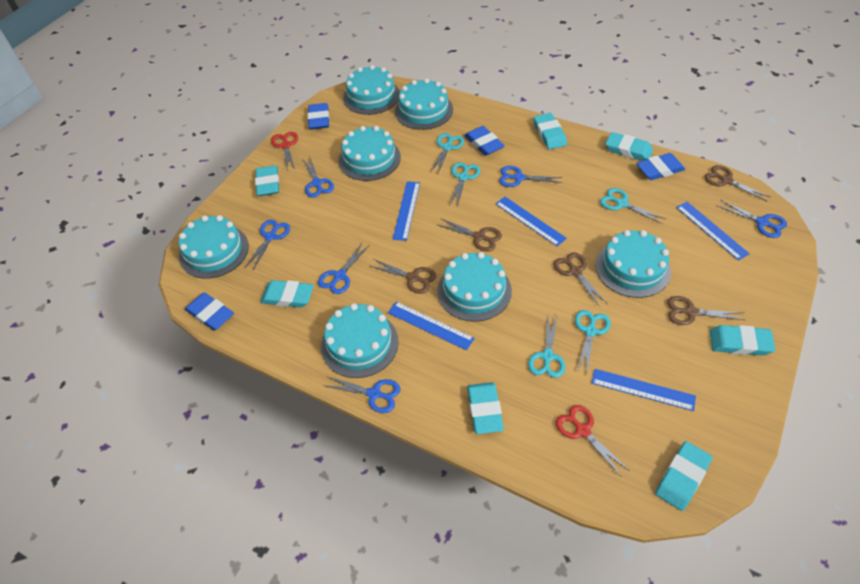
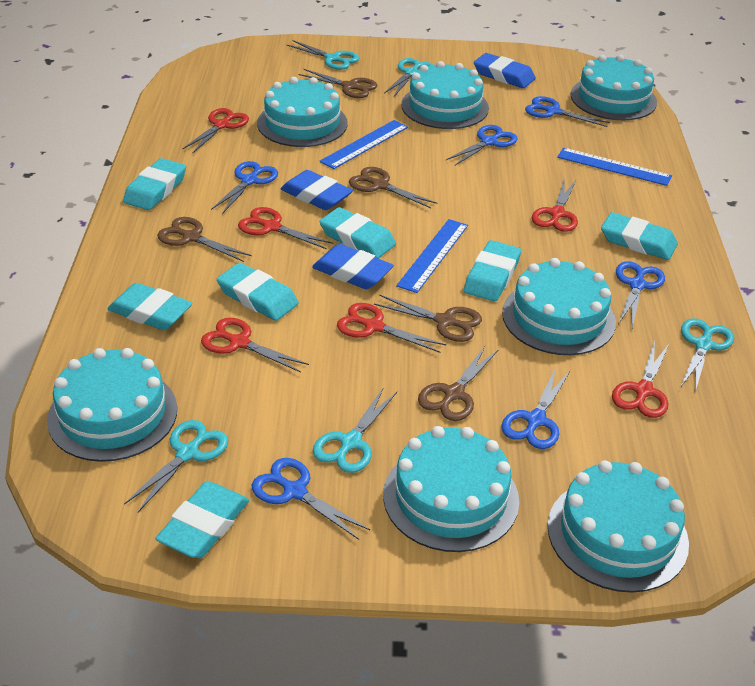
blue eraser: 4 -> 3
blue ruler: 5 -> 3
red scissors: 2 -> 6

